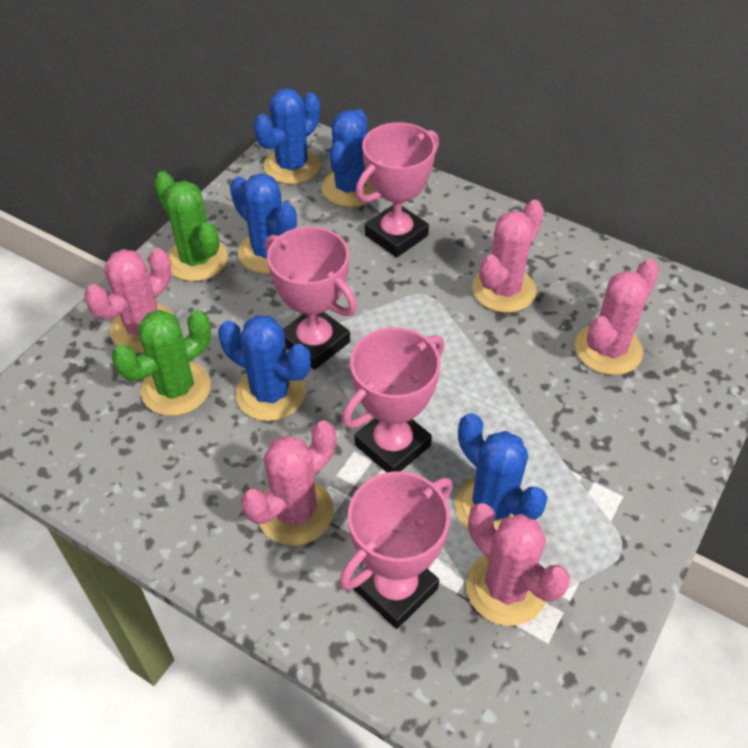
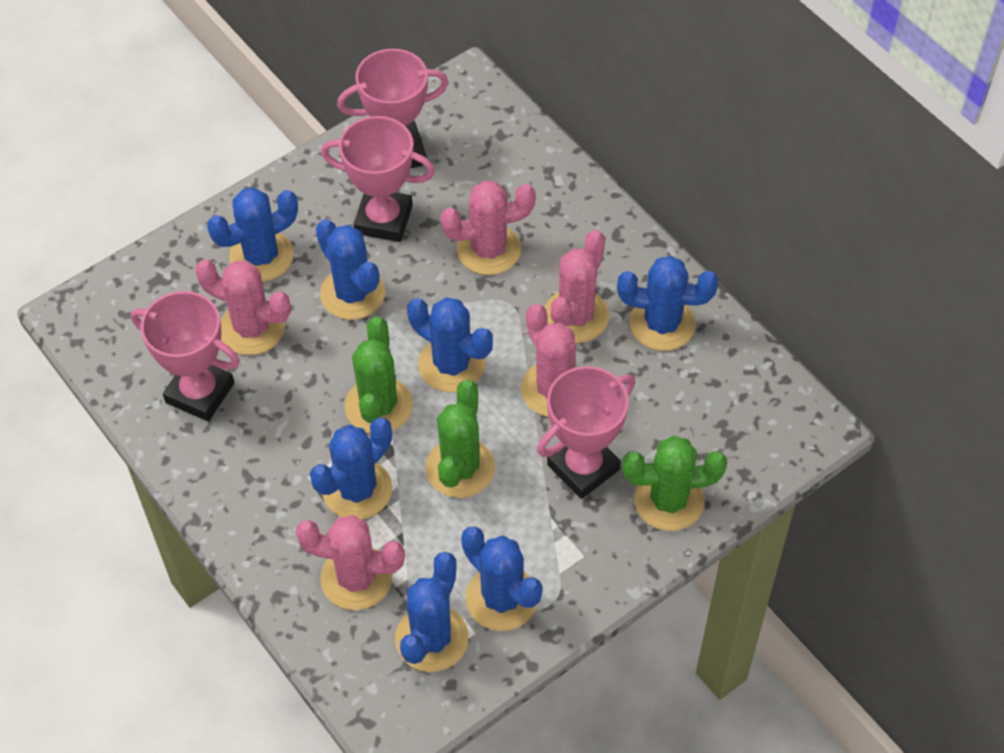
blue cactus: 5 -> 7
green cactus: 2 -> 3

